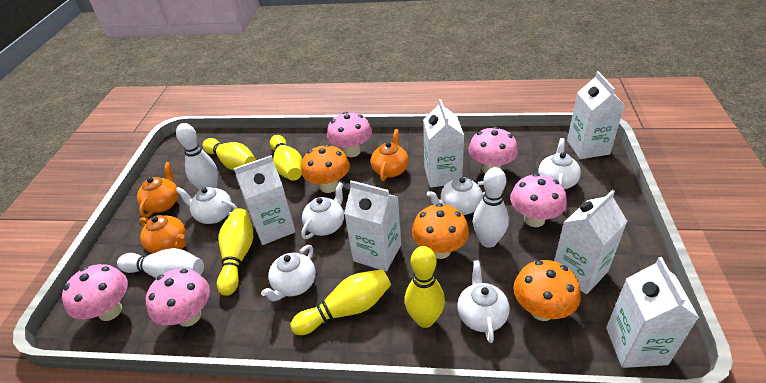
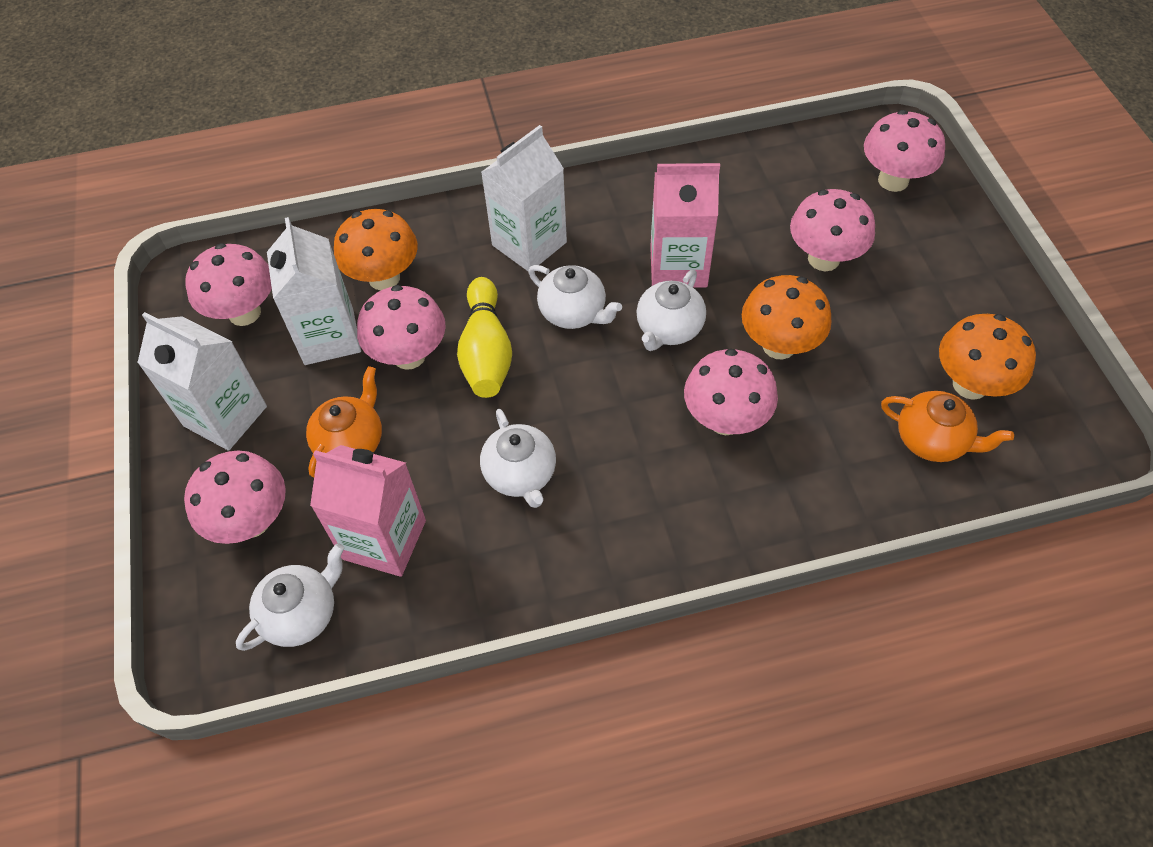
orange teapot: 3 -> 2
pink carton: 0 -> 2
pink mushroom: 5 -> 6
white bowling pin: 3 -> 0
white carton: 6 -> 3
white teapot: 6 -> 4
yellow bowling pin: 5 -> 1

